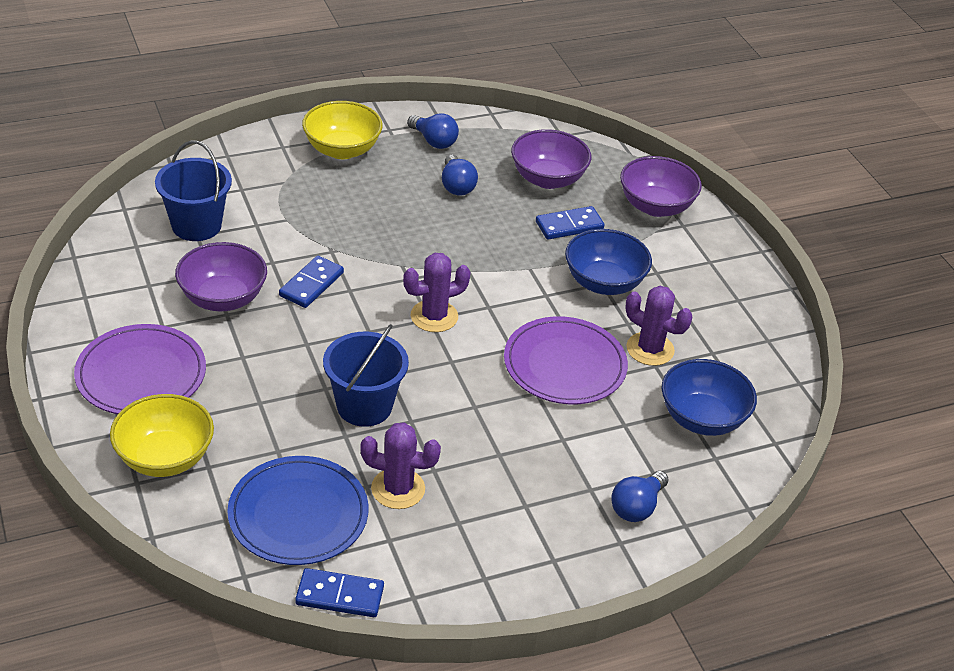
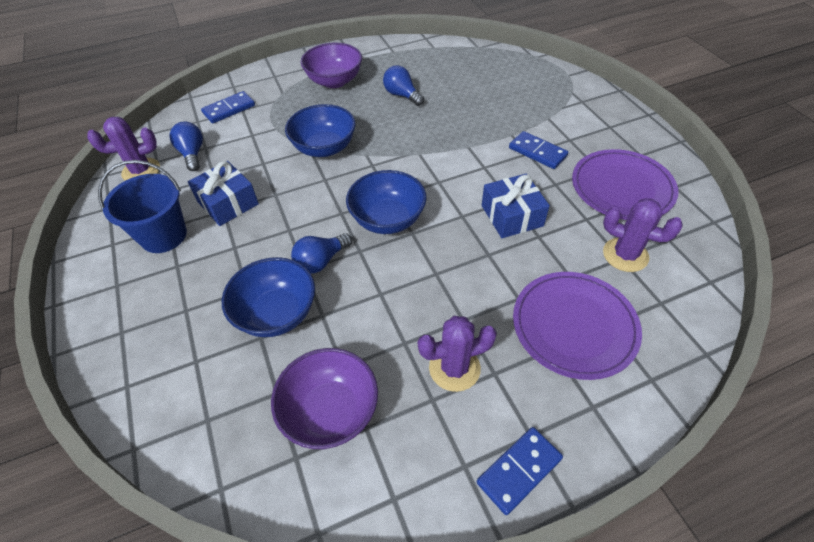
blue bowl: 2 -> 3
blue bucket: 2 -> 1
blue gift: 0 -> 2
blue plate: 1 -> 0
purple bowl: 3 -> 2
yellow bowl: 2 -> 0

